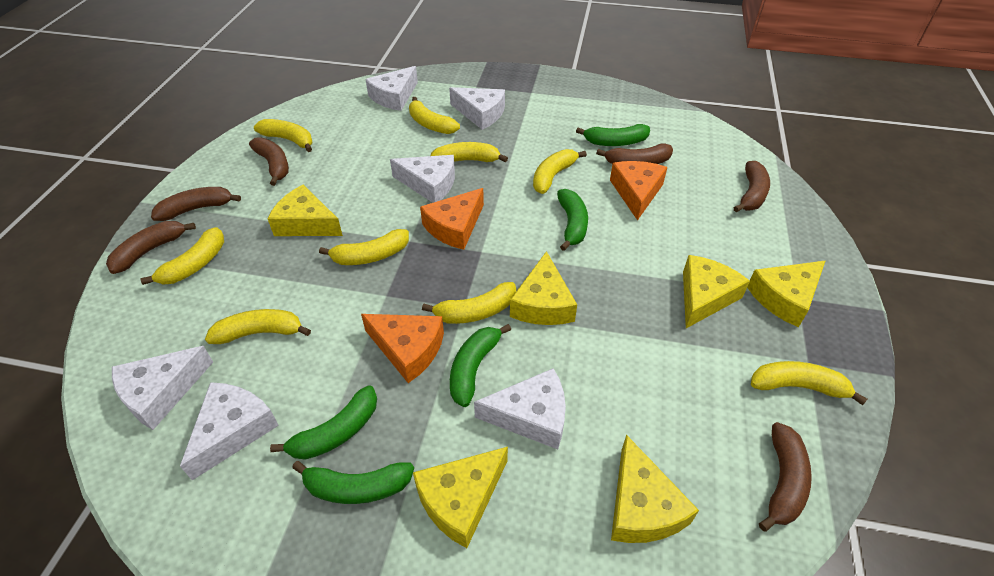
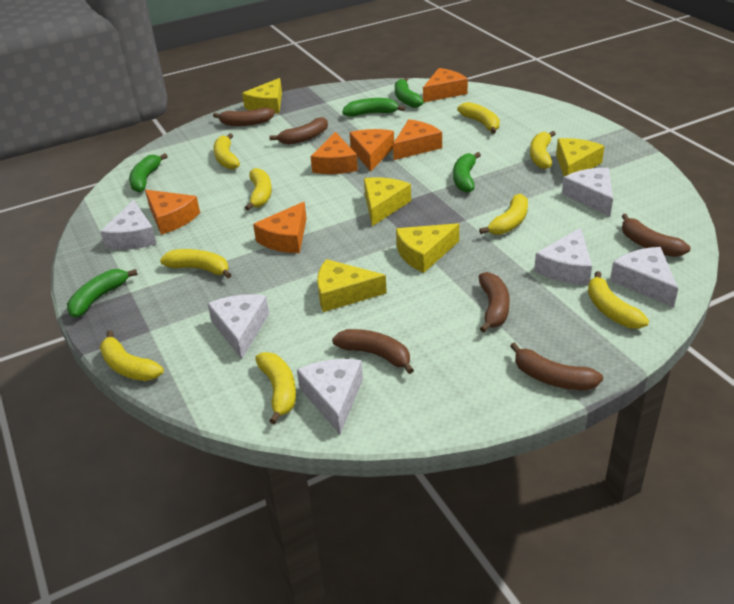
orange cheese: 3 -> 6
yellow cheese: 6 -> 5

